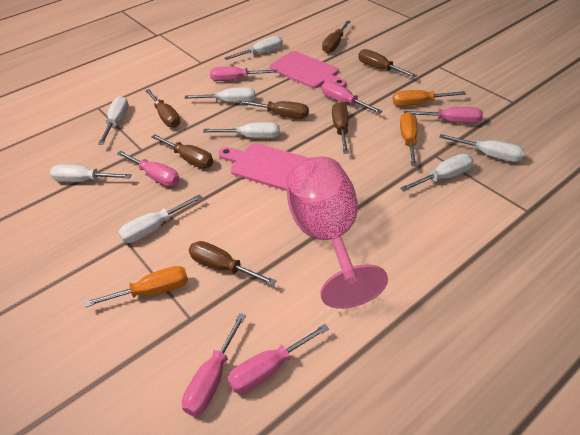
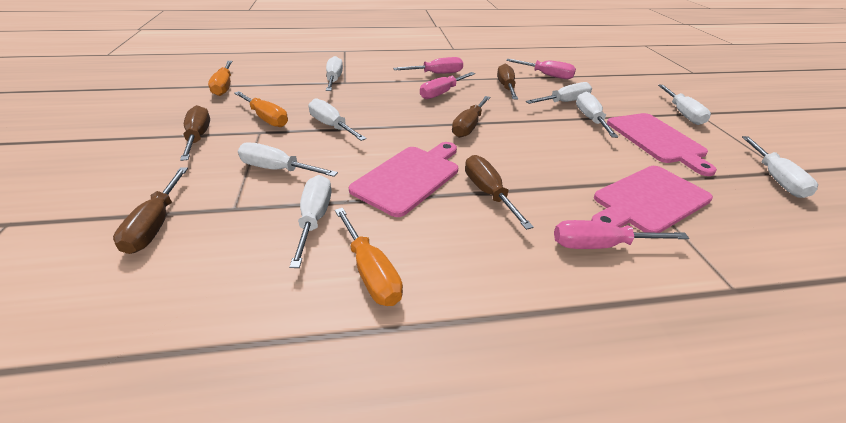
brown screwdriver: 7 -> 5
pink cutting board: 2 -> 3
pink goblet: 1 -> 0
pink screwdriver: 6 -> 4

